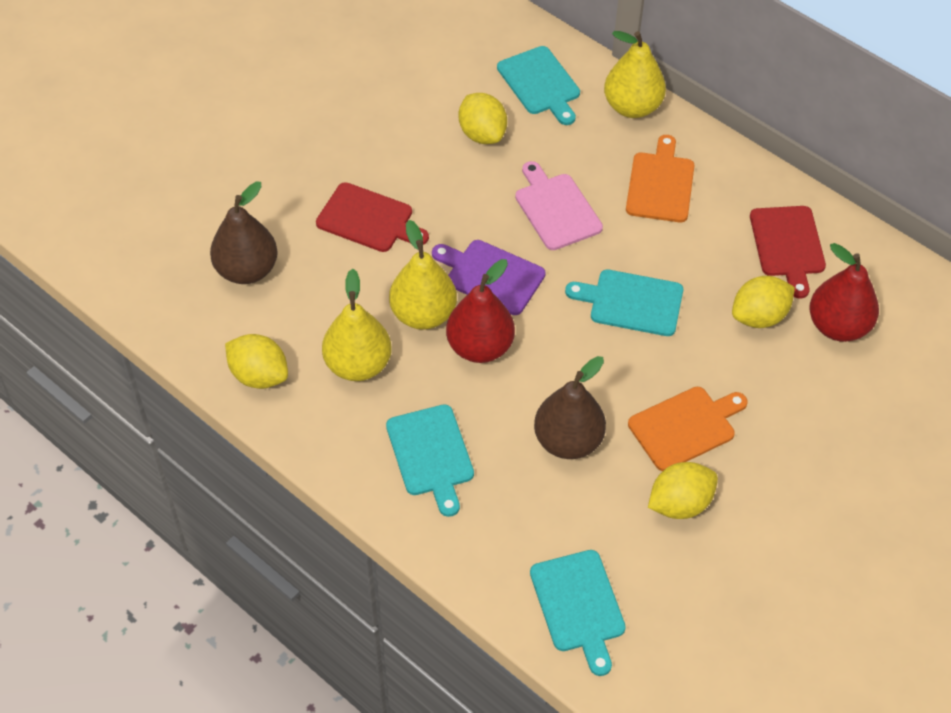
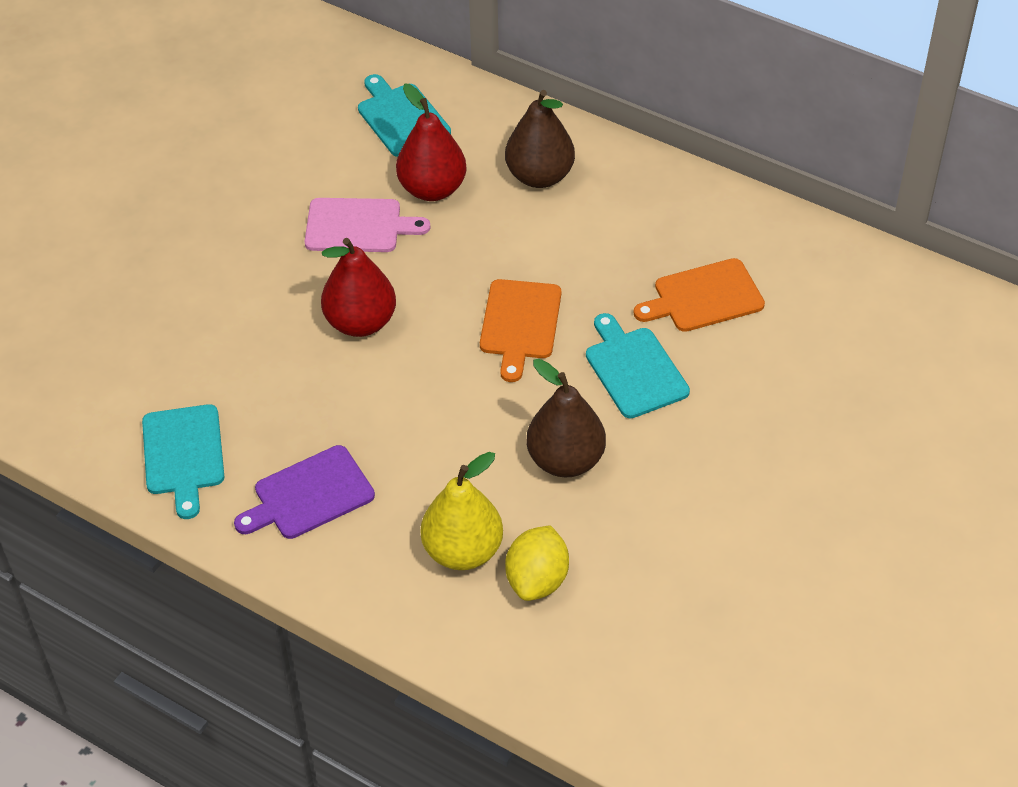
red cutting board: 2 -> 0
turquoise cutting board: 4 -> 3
yellow lemon: 4 -> 1
yellow pear: 3 -> 1

